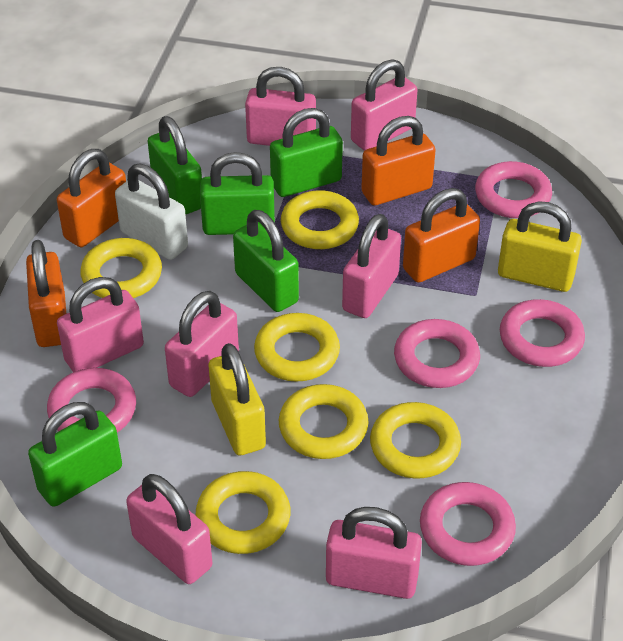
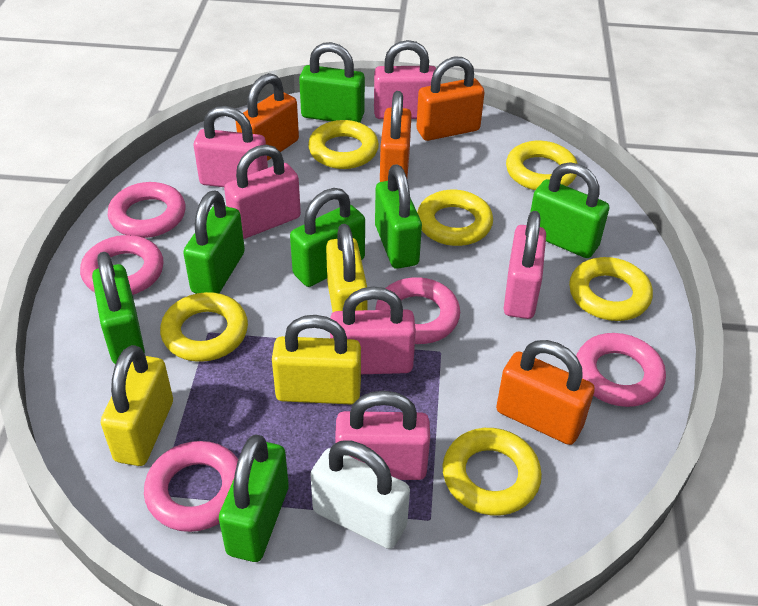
green padlock: 5 -> 7
pink padlock: 7 -> 6
yellow padlock: 2 -> 3

